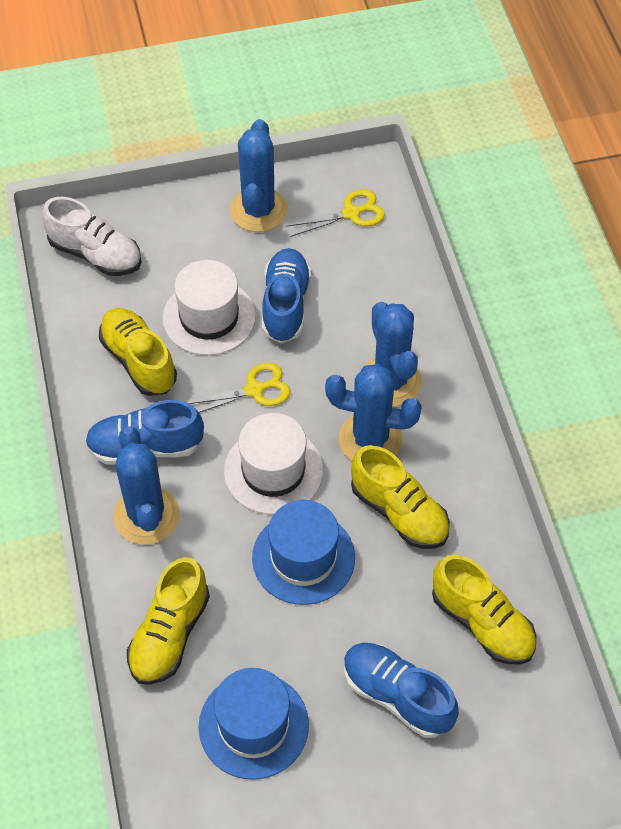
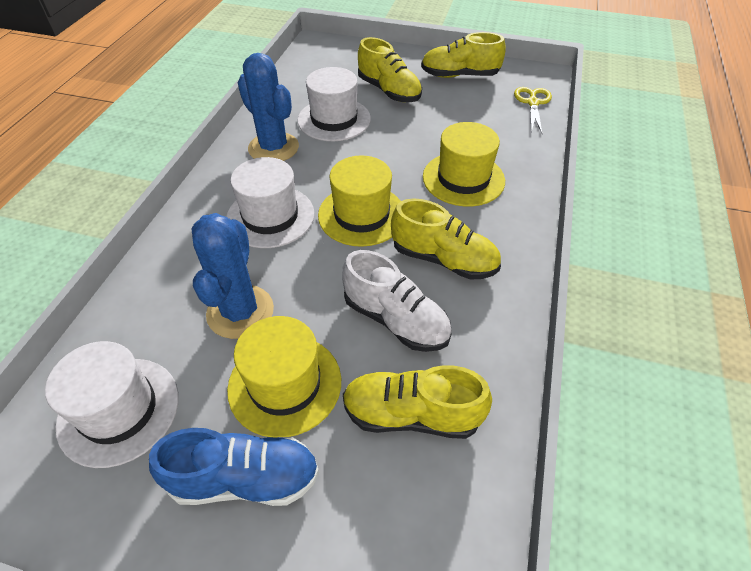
blue cactus: 4 -> 2
blue hat: 2 -> 0
blue shoe: 3 -> 1
white hat: 2 -> 3
yellow hat: 0 -> 3
yellow scissors: 2 -> 1

